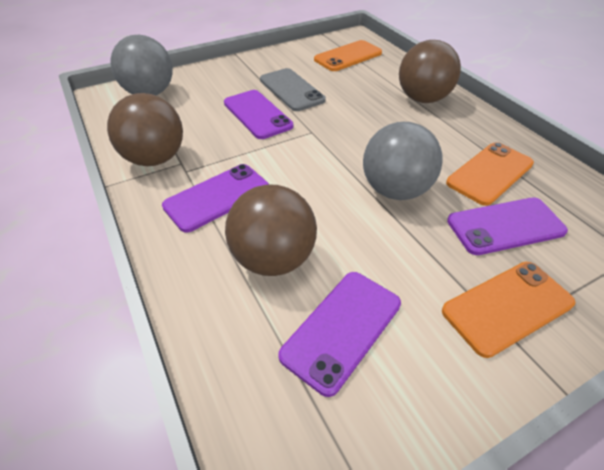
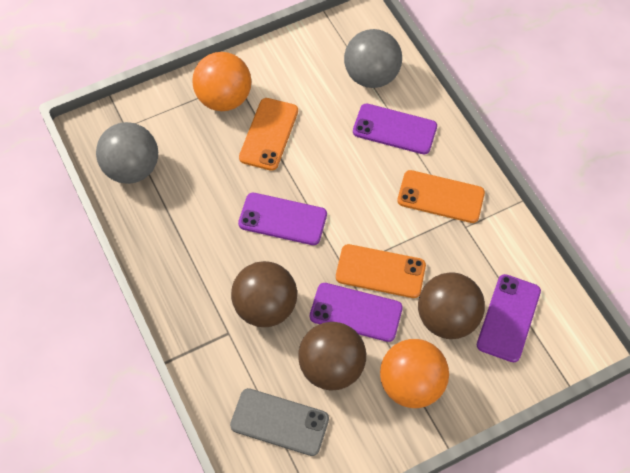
orange ball: 0 -> 2

